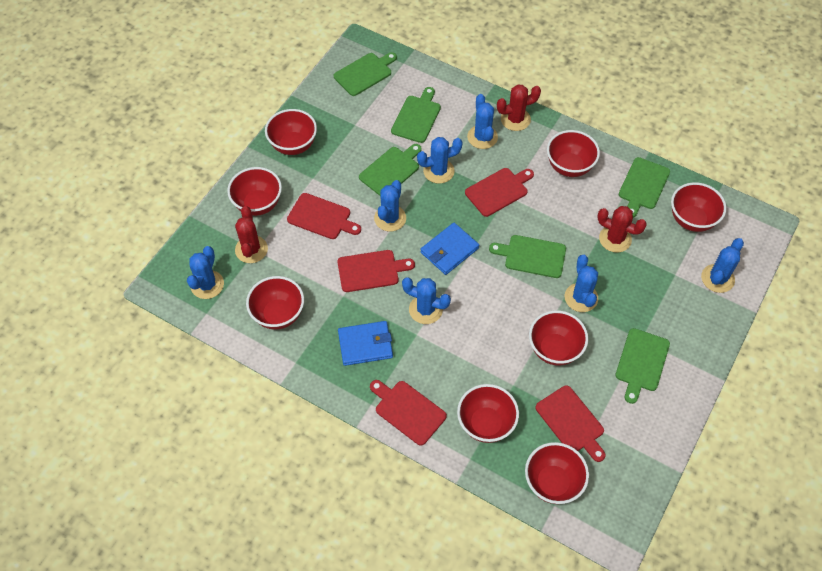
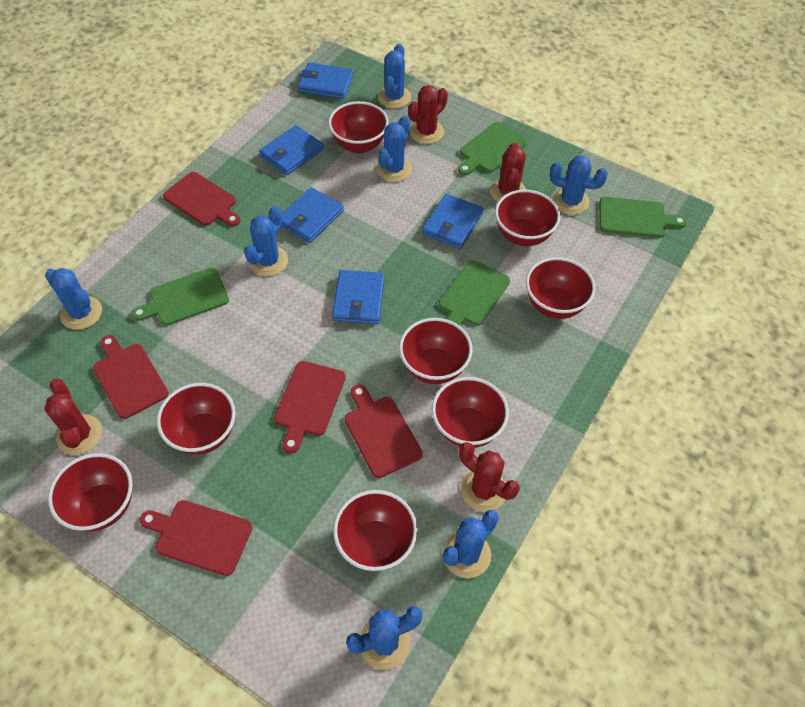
blue wallet: 2 -> 5
green cutting board: 6 -> 4
red cactus: 3 -> 4

